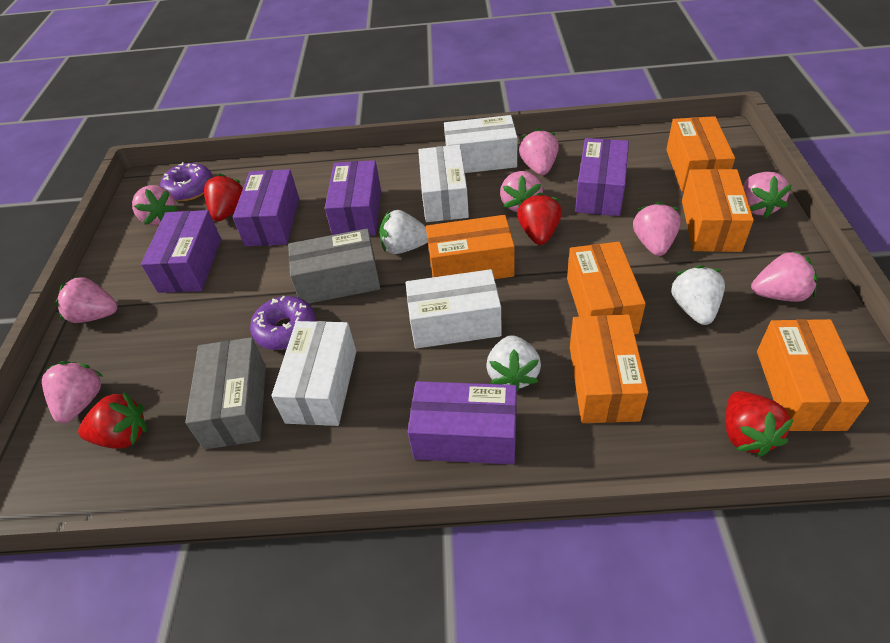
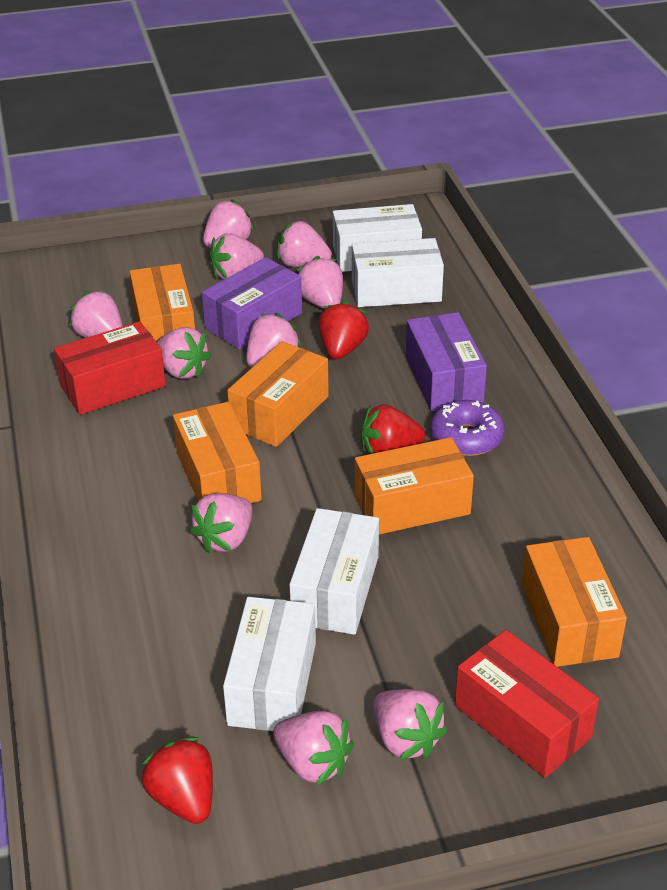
grey box: 2 -> 0
orange box: 6 -> 5
pink strawberry: 8 -> 10
purple box: 5 -> 2
purple donut: 2 -> 1
red box: 0 -> 2
red strawberry: 4 -> 3
white strawberry: 3 -> 0

